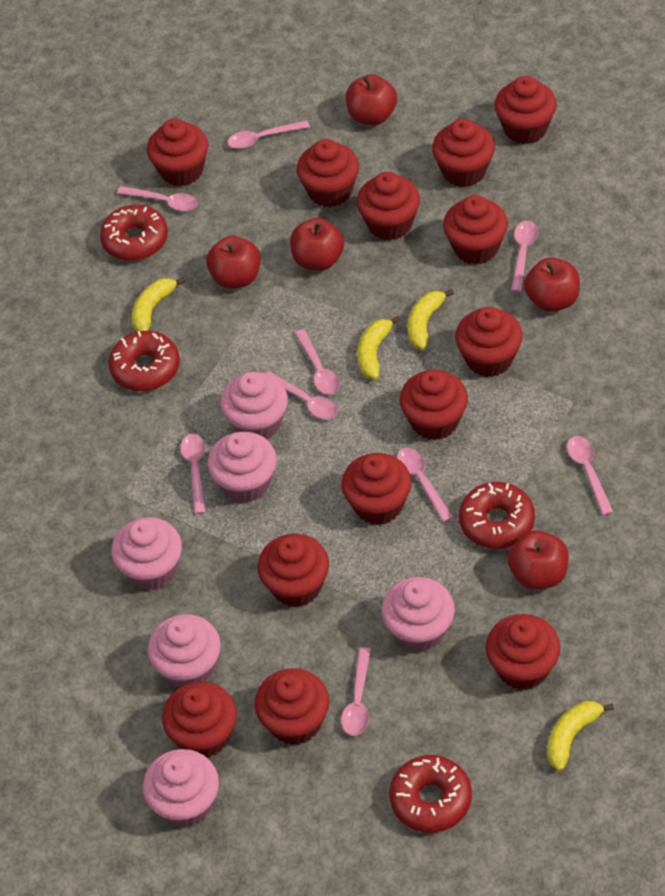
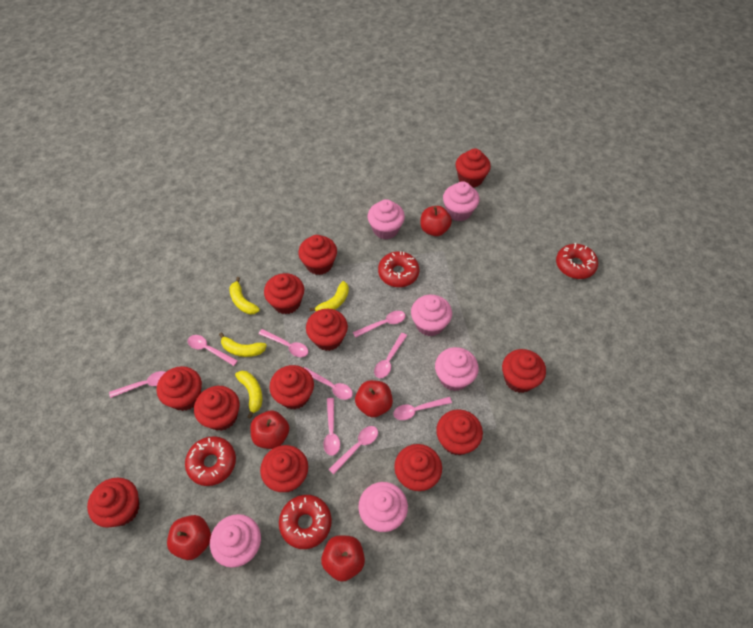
red cupcake: 13 -> 12

